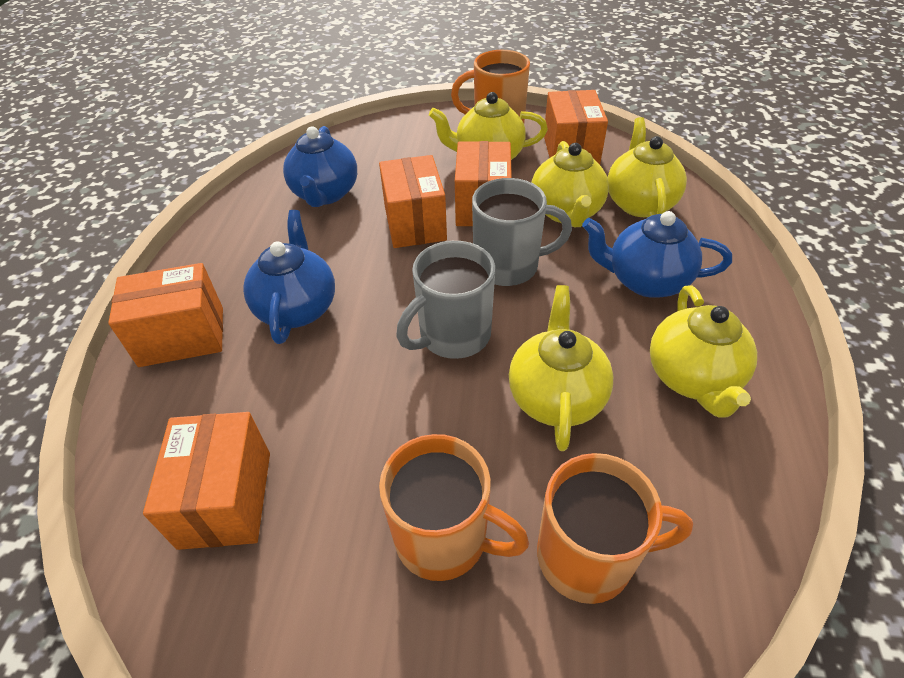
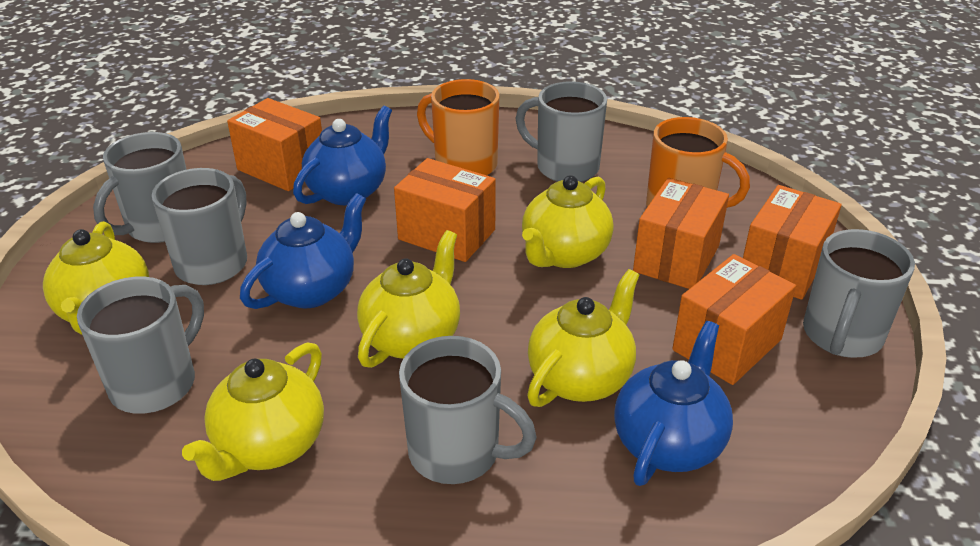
grey mug: 2 -> 6
orange mug: 3 -> 2

